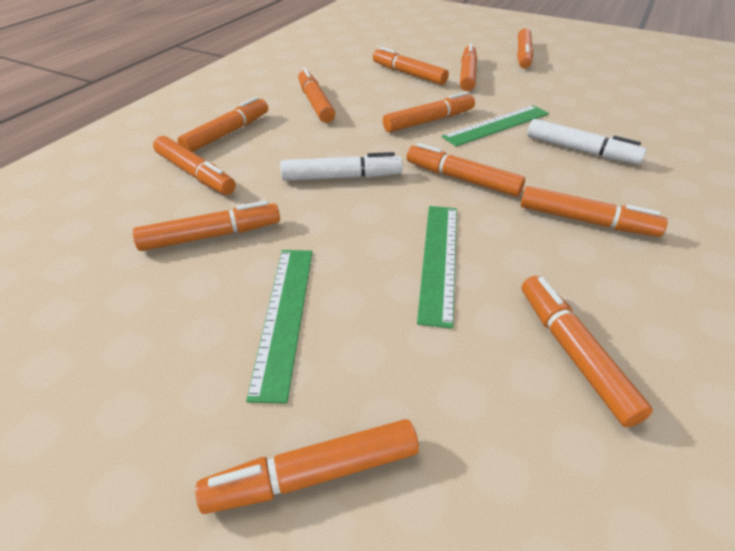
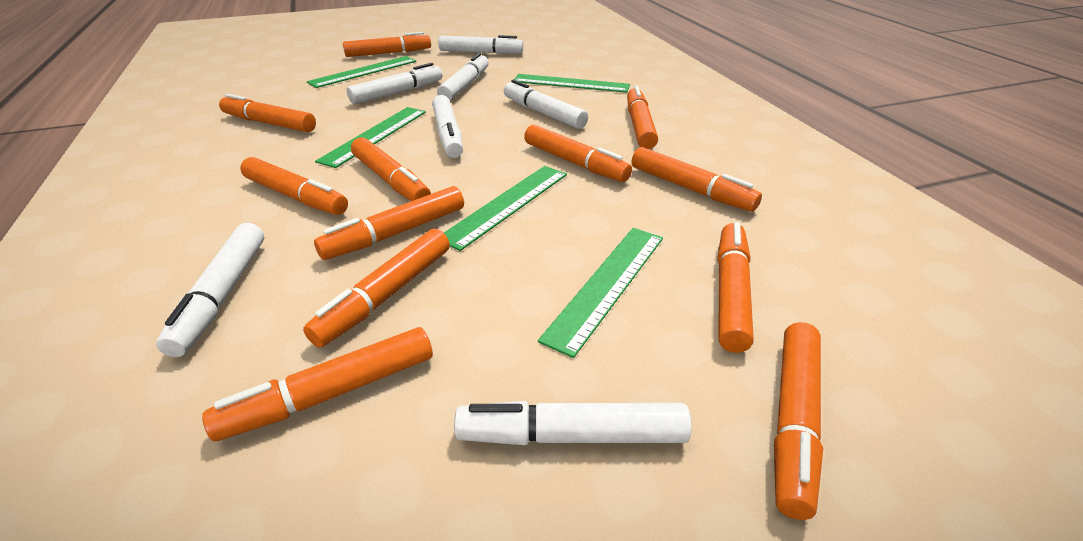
green ruler: 3 -> 5
white marker: 2 -> 7

